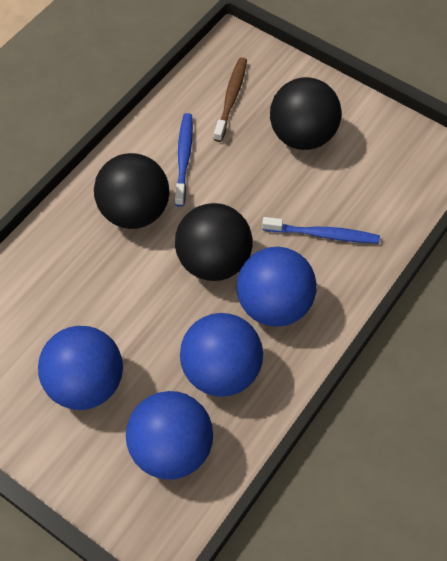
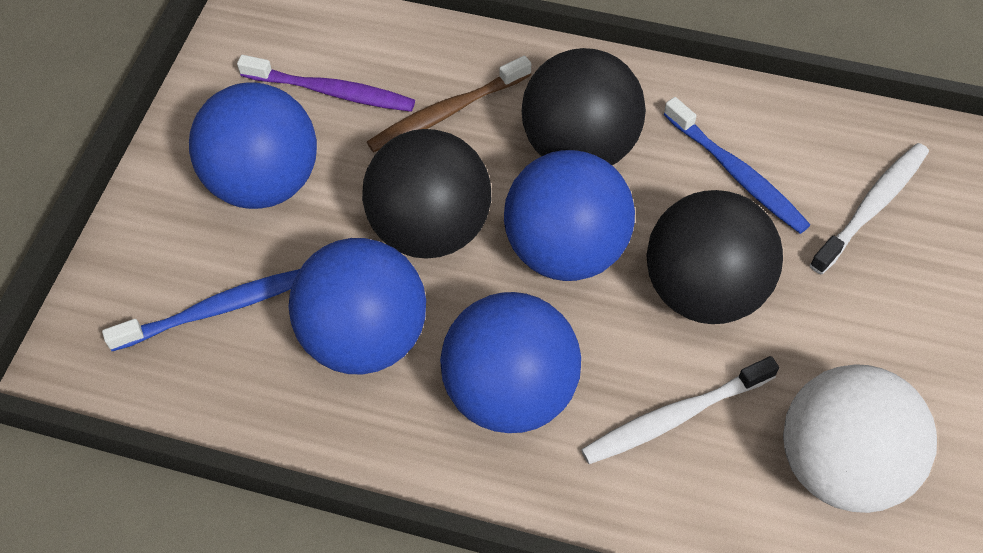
purple toothbrush: 0 -> 1
white ball: 0 -> 1
white toothbrush: 0 -> 2

